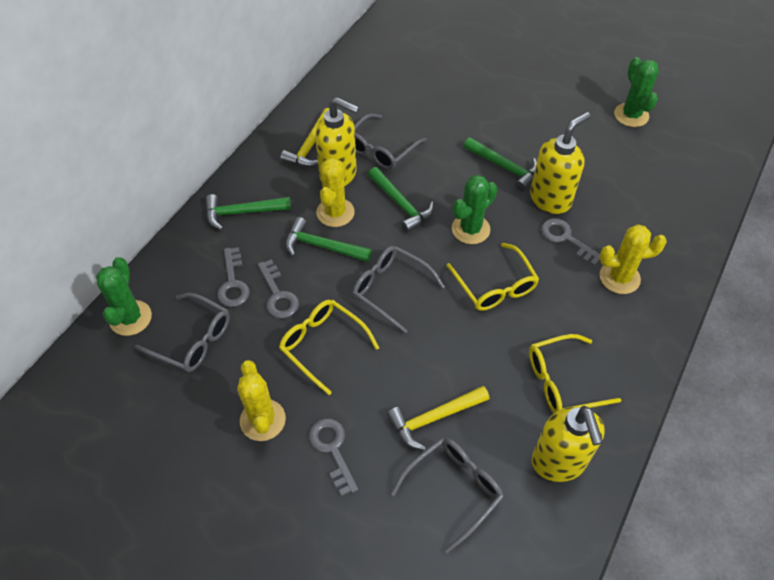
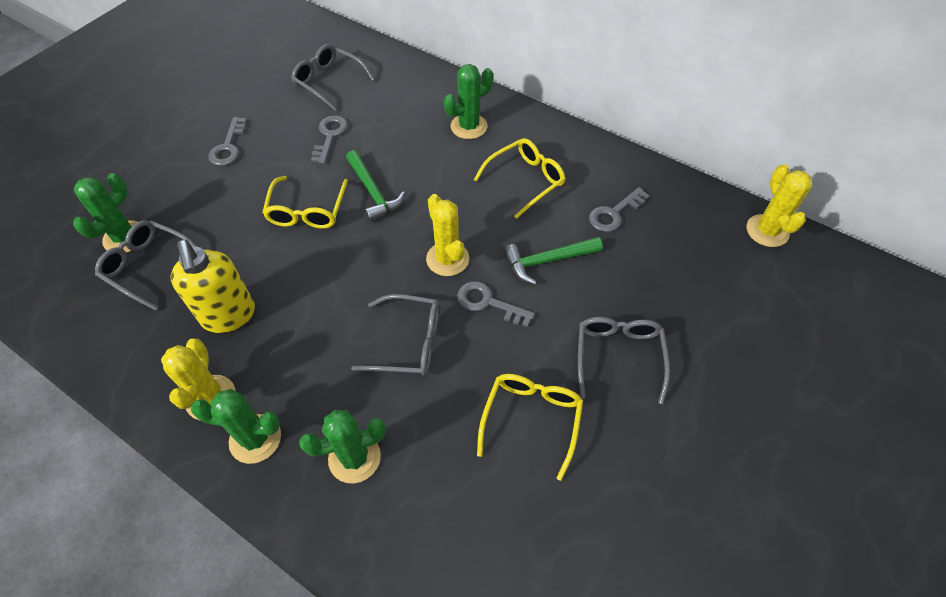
green cactus: 3 -> 4
green hammer: 4 -> 2
yellow hammer: 2 -> 0
yellow soap dispenser: 3 -> 1

